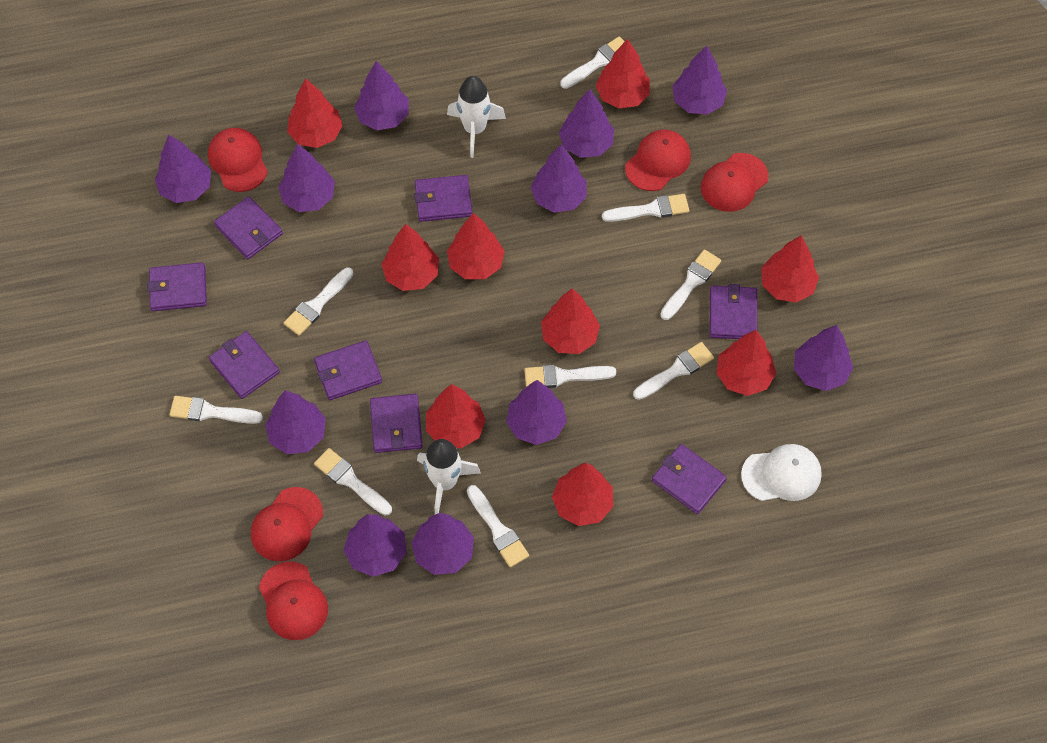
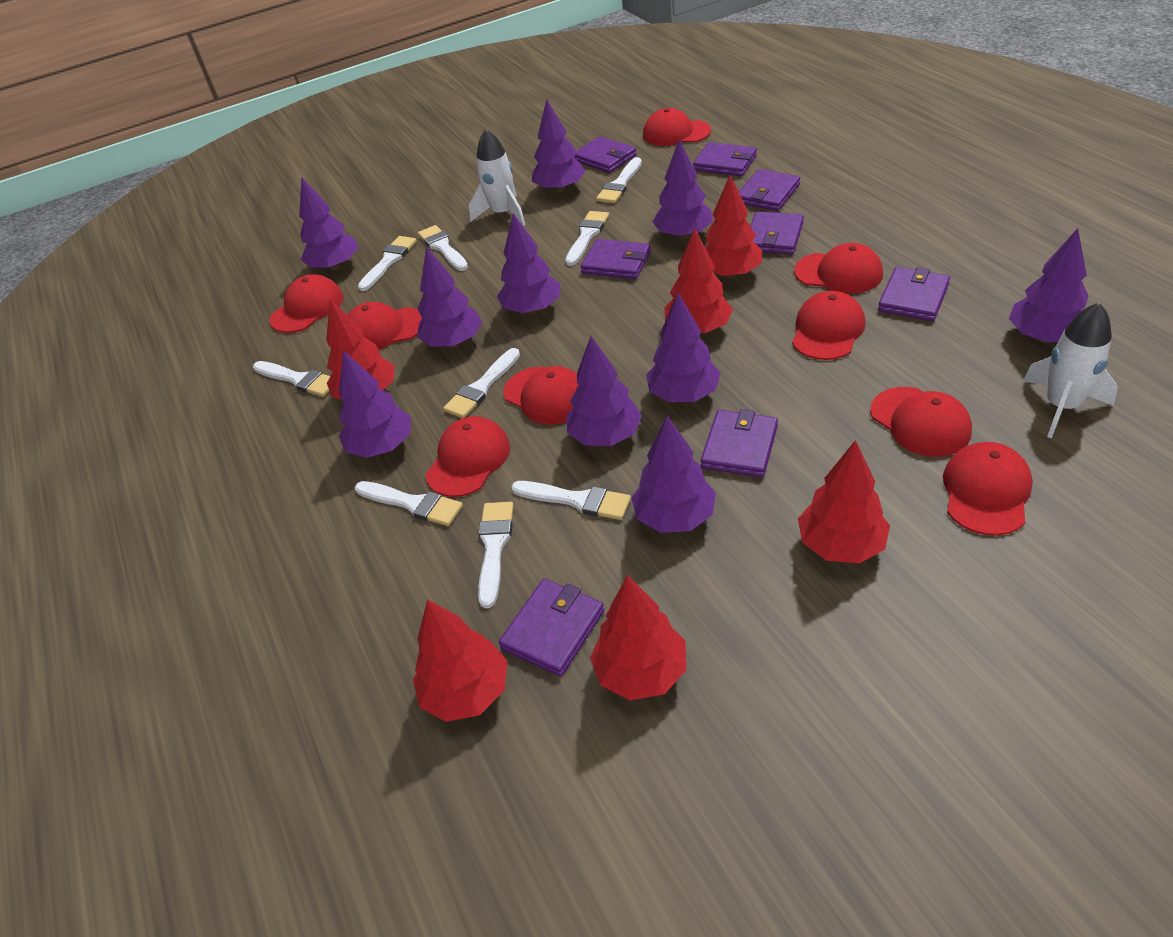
purple tree: 11 -> 10
red cap: 5 -> 9
red tree: 9 -> 6
white cap: 1 -> 0

